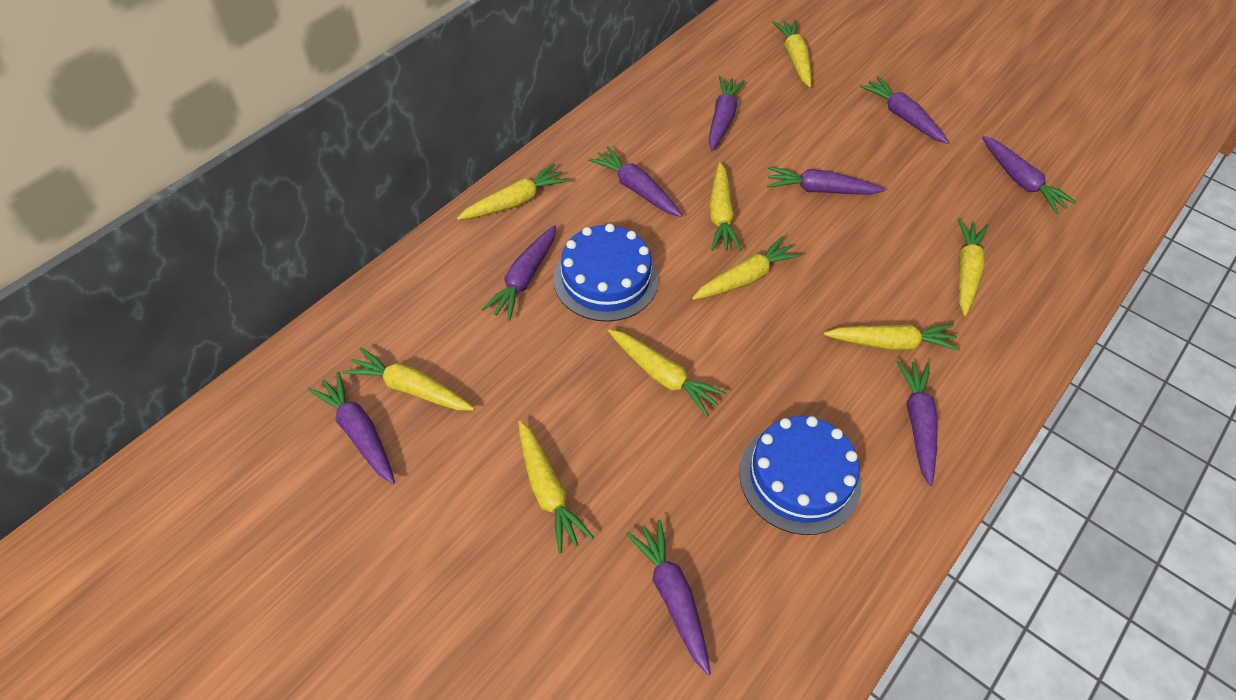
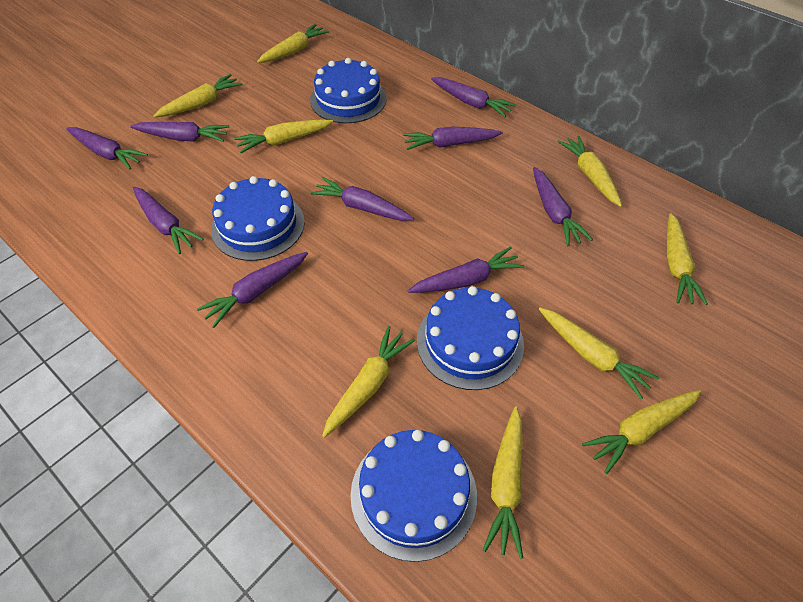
blue cake: 2 -> 4

